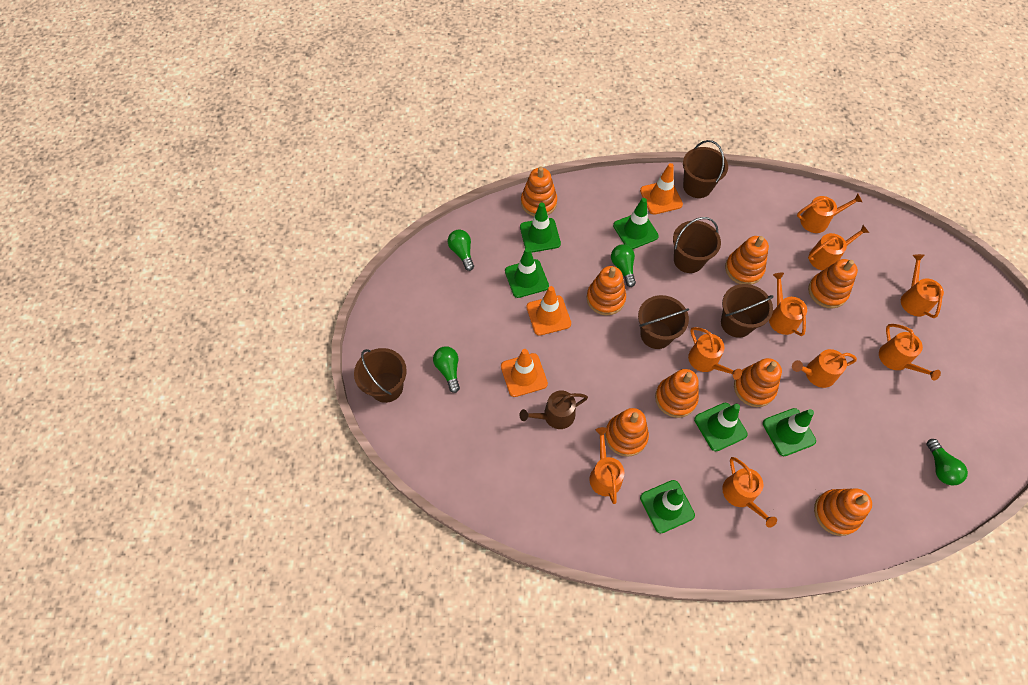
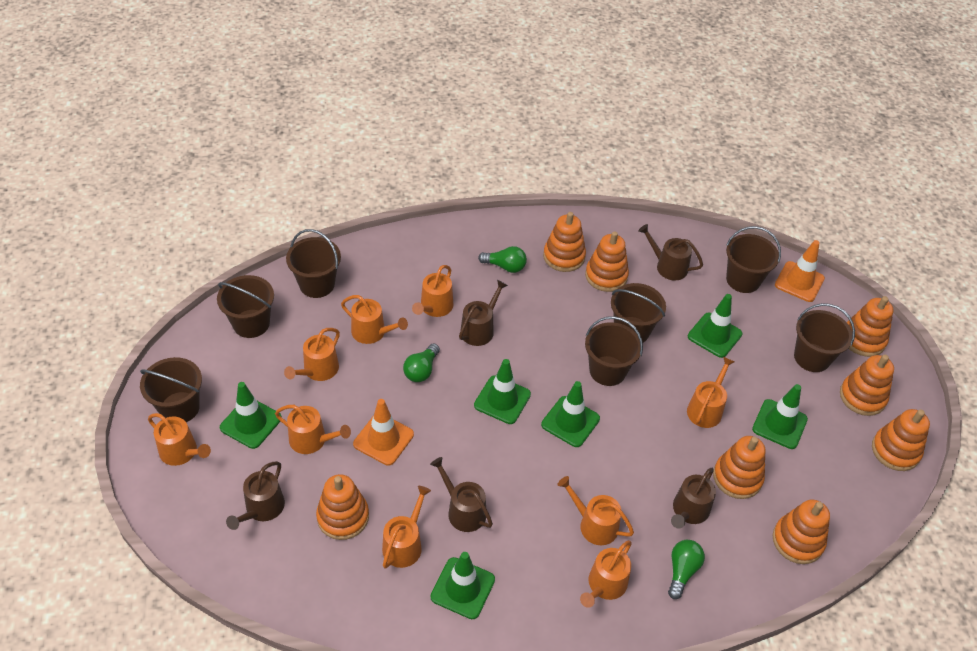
brown bucket: 5 -> 7
brown watering can: 1 -> 5
green light bulb: 4 -> 3
orange traffic cone: 3 -> 2

